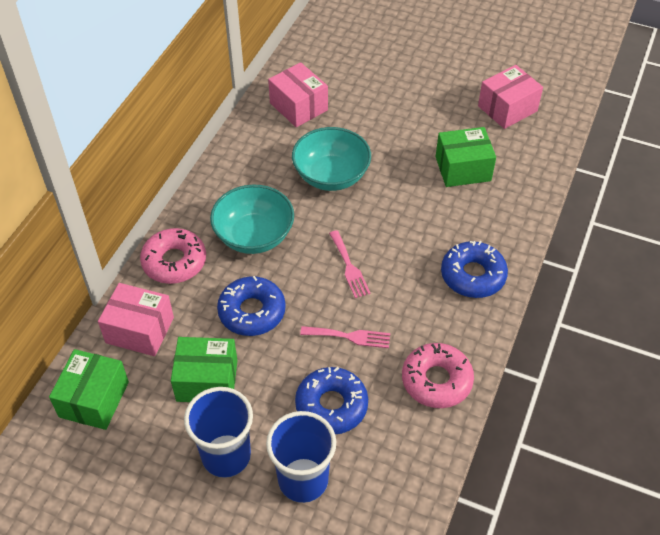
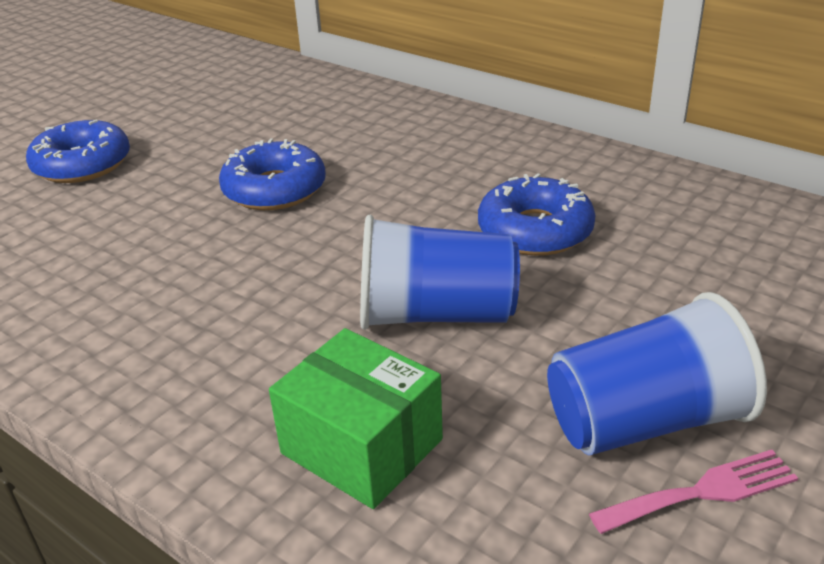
green box: 3 -> 1
pink box: 3 -> 0
pink donut: 2 -> 0
pink fork: 2 -> 1
turquoise bowl: 2 -> 0

